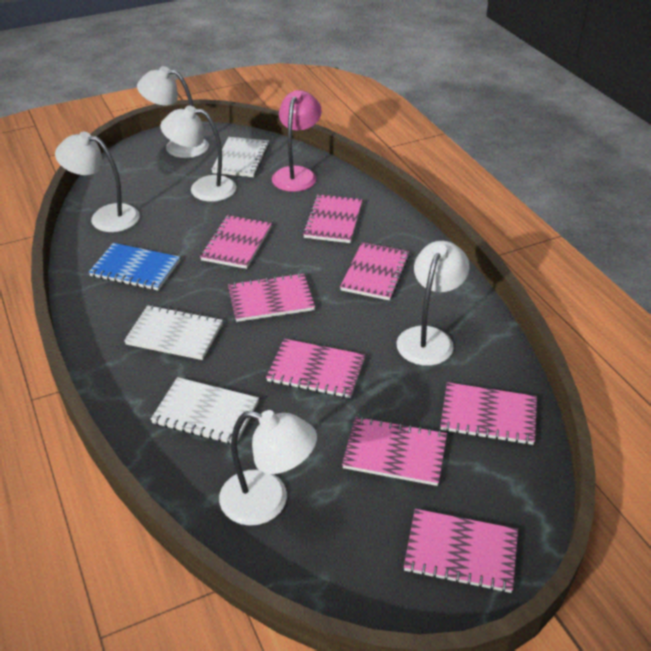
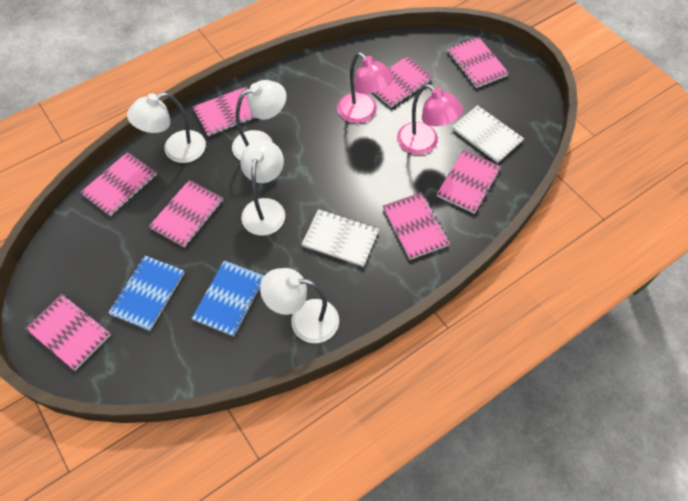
blue notebook: 1 -> 2
pink lamp: 1 -> 2
white lamp: 5 -> 4
white notebook: 3 -> 2

